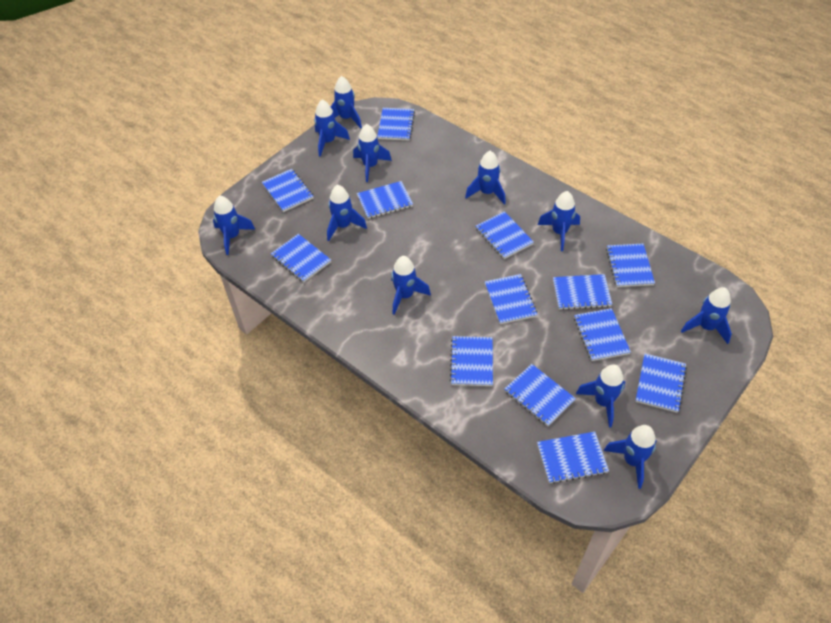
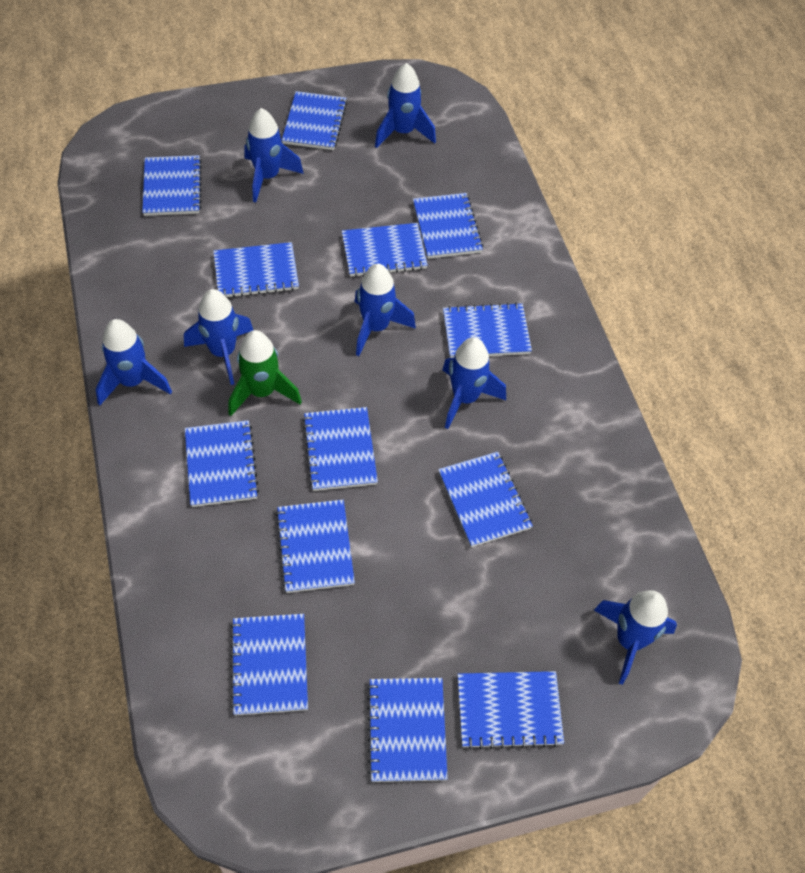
blue rocket: 11 -> 7
green rocket: 0 -> 1

